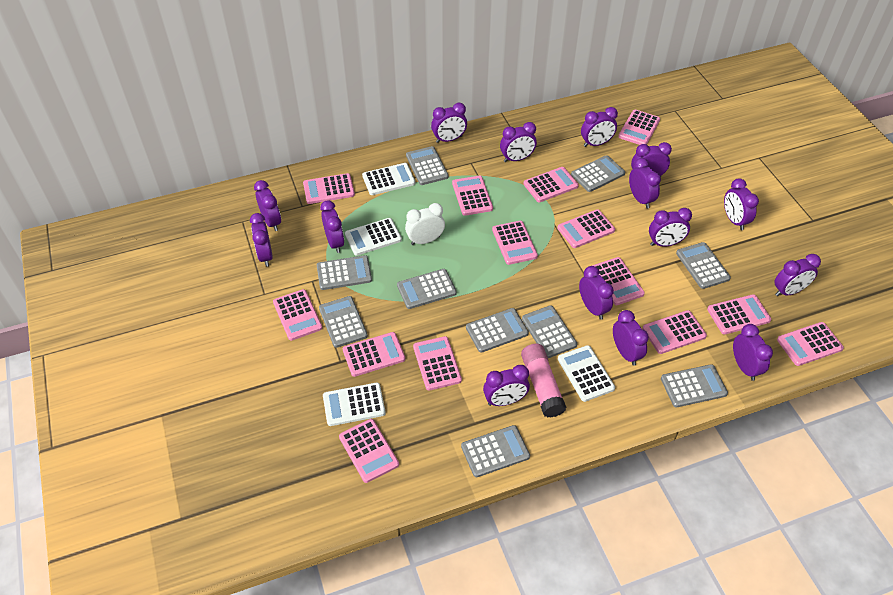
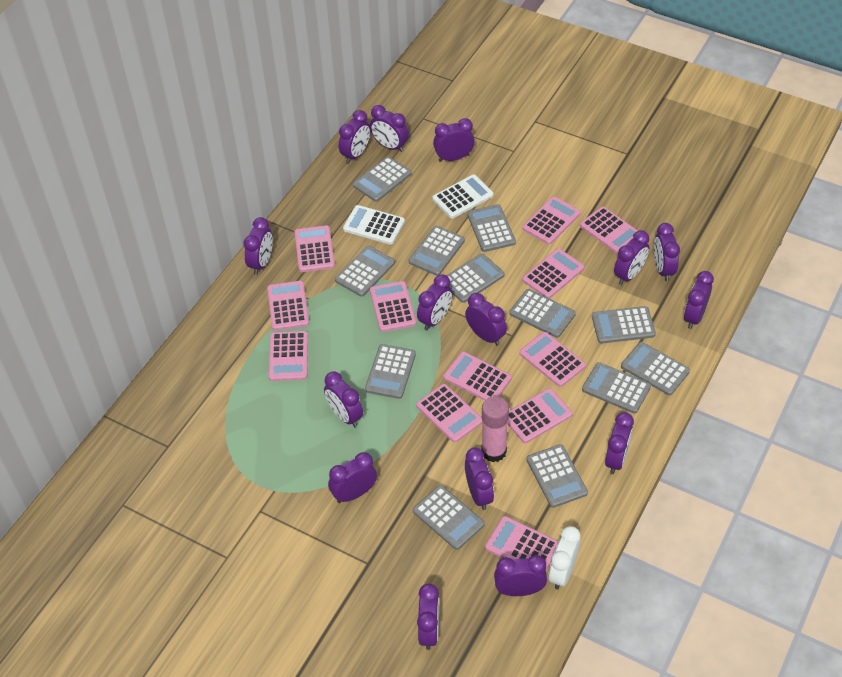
grey calculator: 10 -> 12
pink calculator: 14 -> 12
white calculator: 4 -> 2

